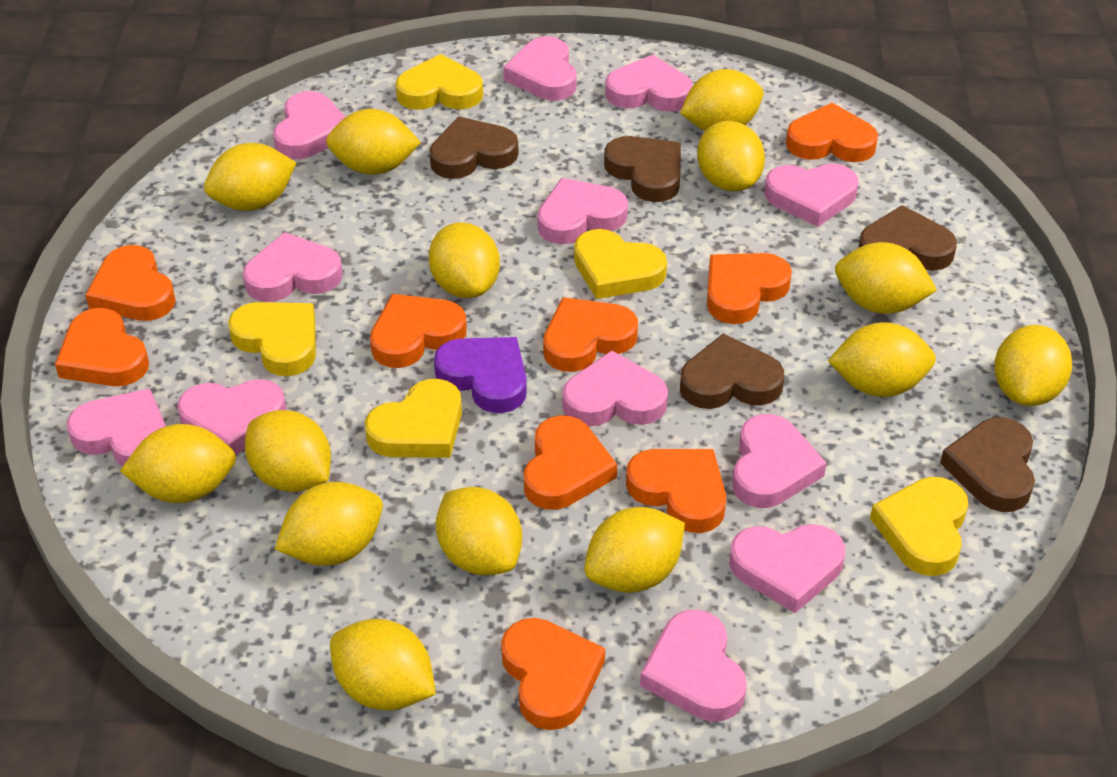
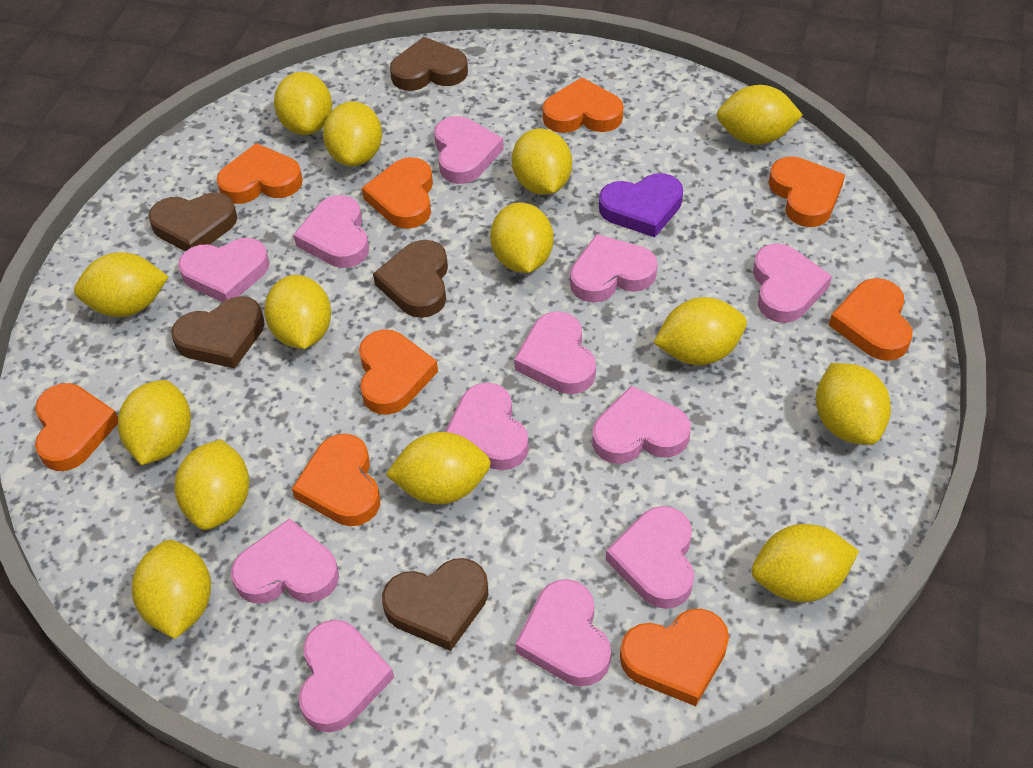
yellow heart: 5 -> 0

